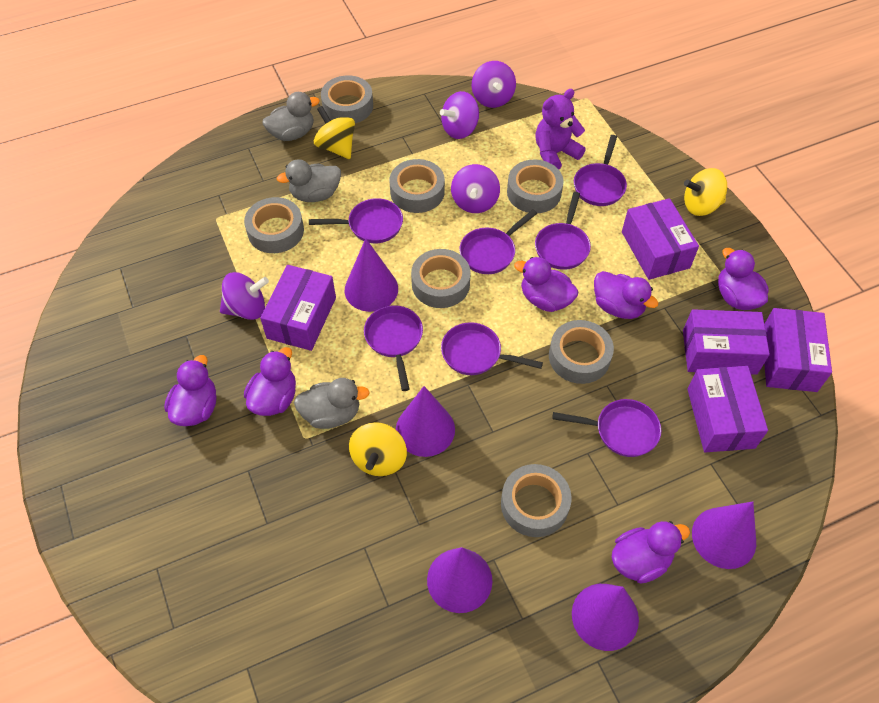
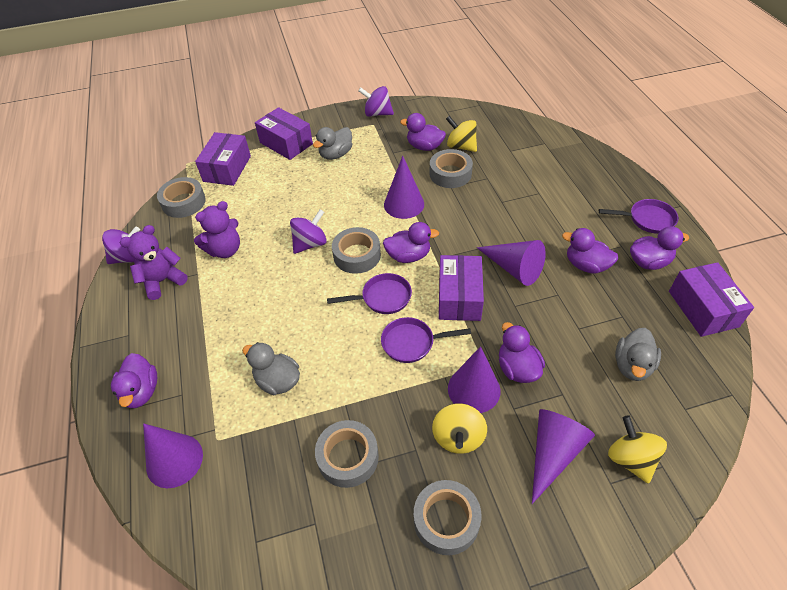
grey tape: 7 -> 5
purple box: 5 -> 4
purple pan: 7 -> 3
purple spinning top: 4 -> 3
purple teddy bear: 1 -> 2

